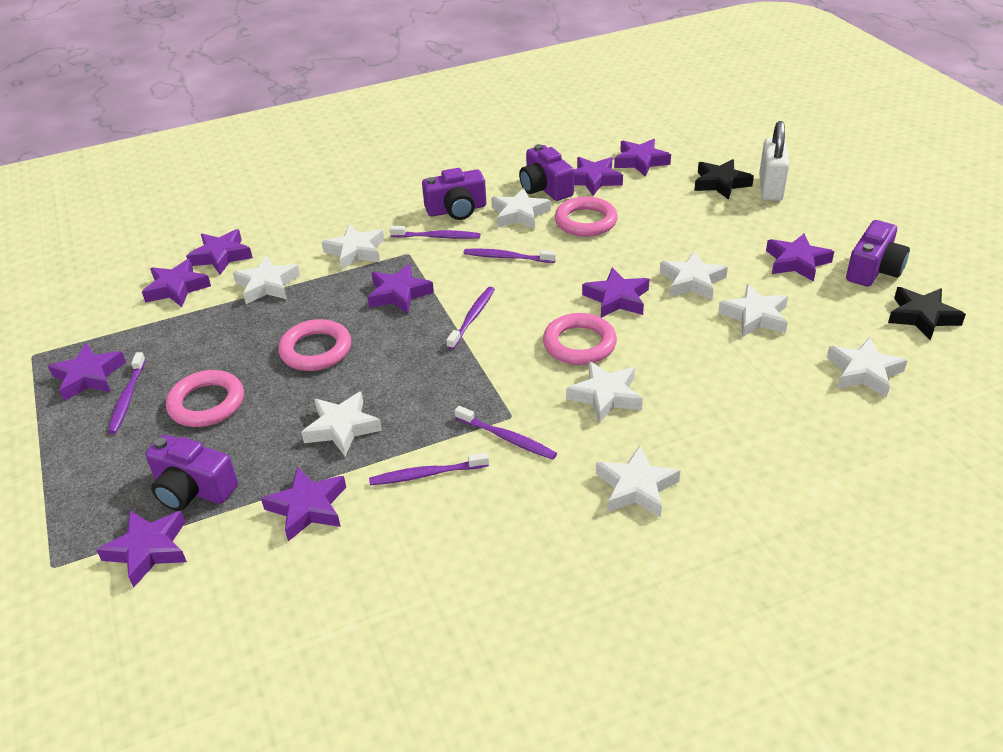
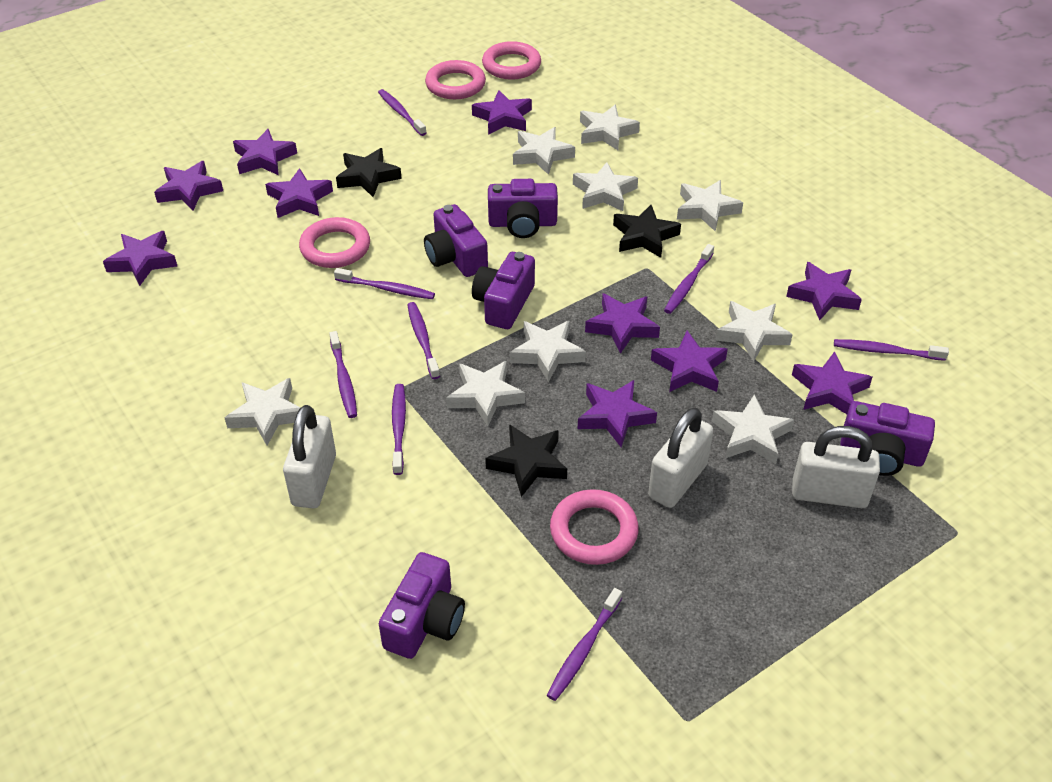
black star: 2 -> 3
purple camera: 4 -> 5
purple toothbrush: 6 -> 8
white padlock: 1 -> 3

